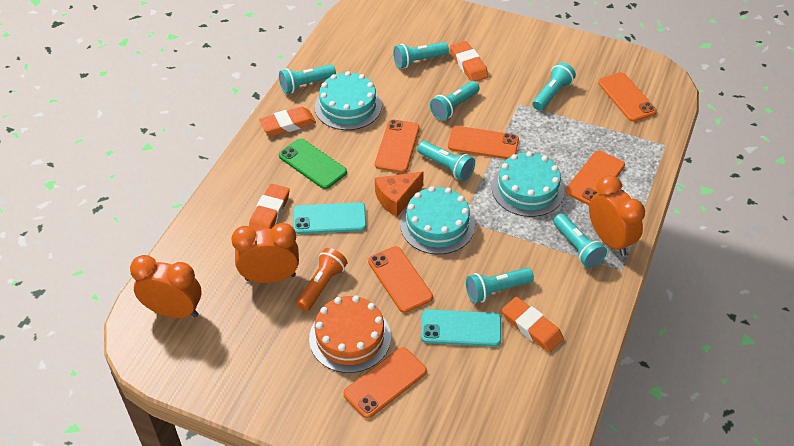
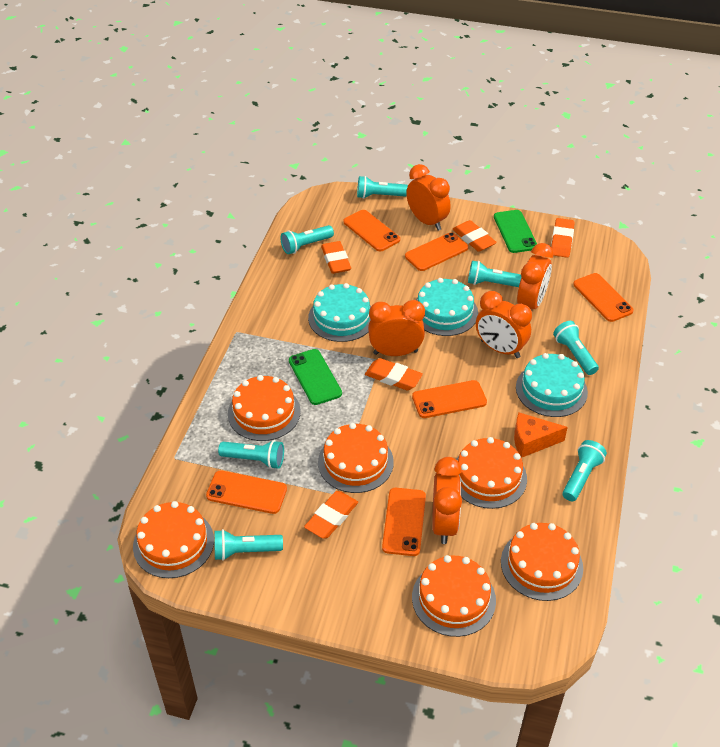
green phone: 1 -> 2
orange cake: 1 -> 6
orange clock: 3 -> 5
orange eraser: 4 -> 5
orange flashlight: 1 -> 0
turquoise phone: 2 -> 0

